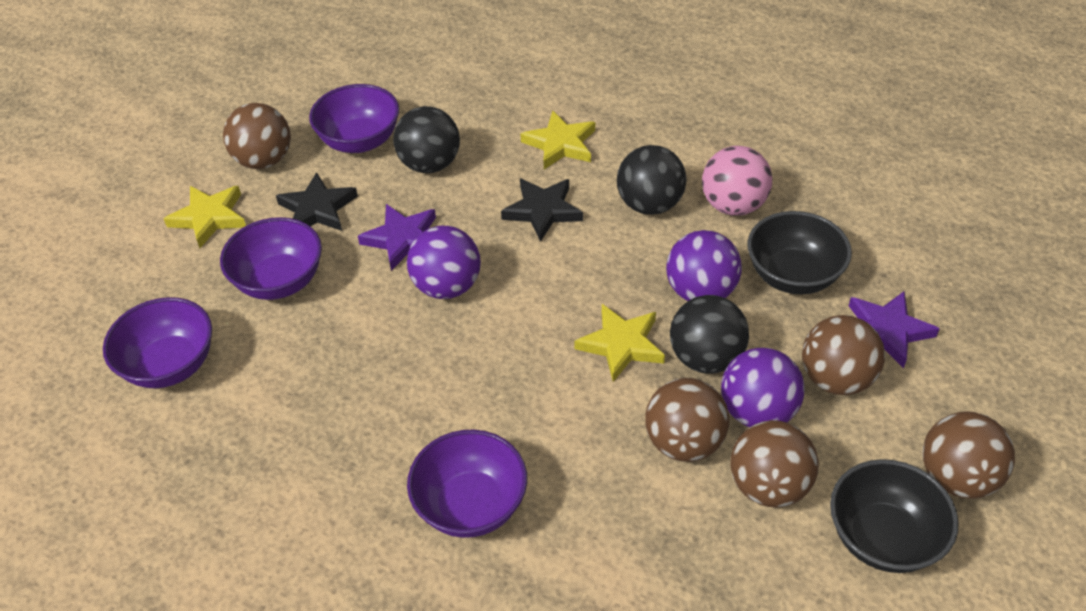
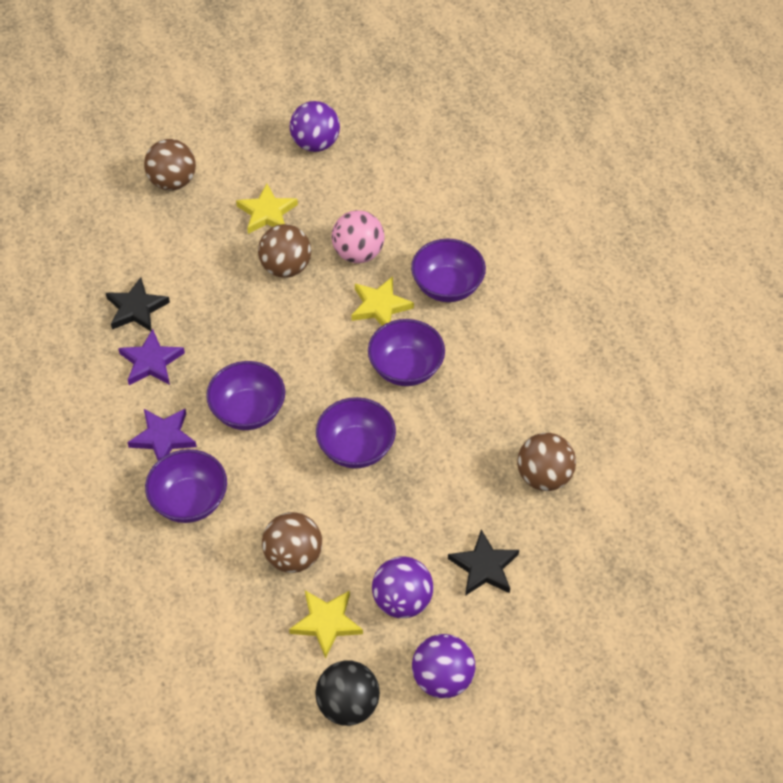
black ball: 3 -> 1
black bowl: 2 -> 0
brown ball: 5 -> 4
purple bowl: 4 -> 5

